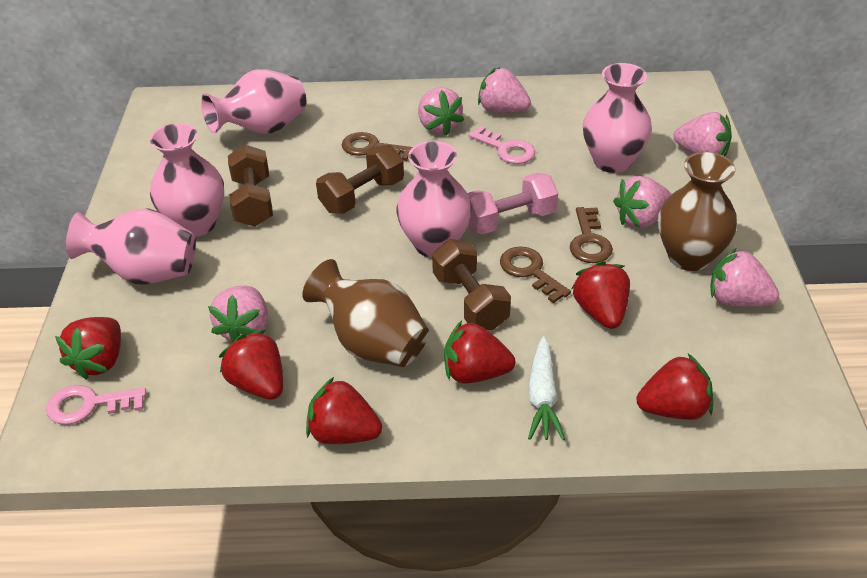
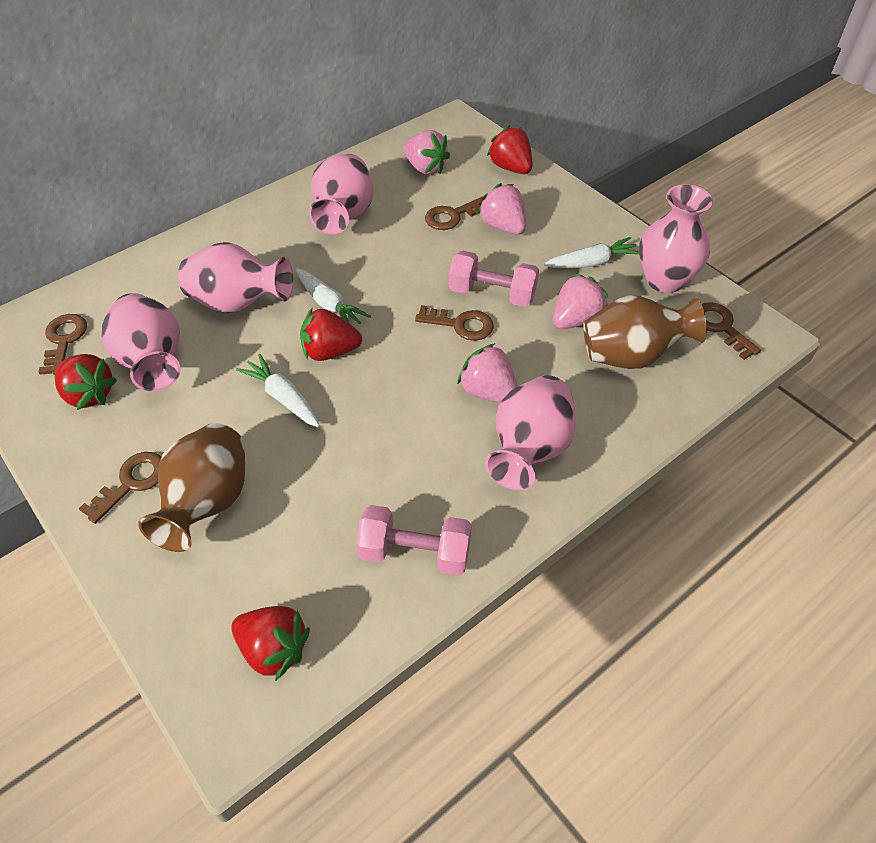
brown dumbbell: 3 -> 0
brown key: 3 -> 5
pink dumbbell: 1 -> 2
pink key: 2 -> 0
pink strawberry: 6 -> 4
red strawberry: 6 -> 4
white carrot: 1 -> 3

